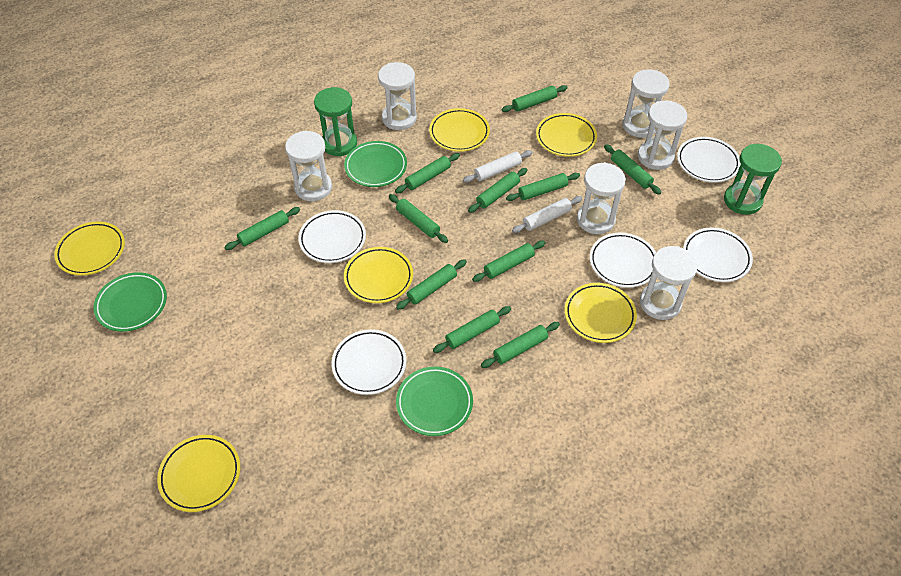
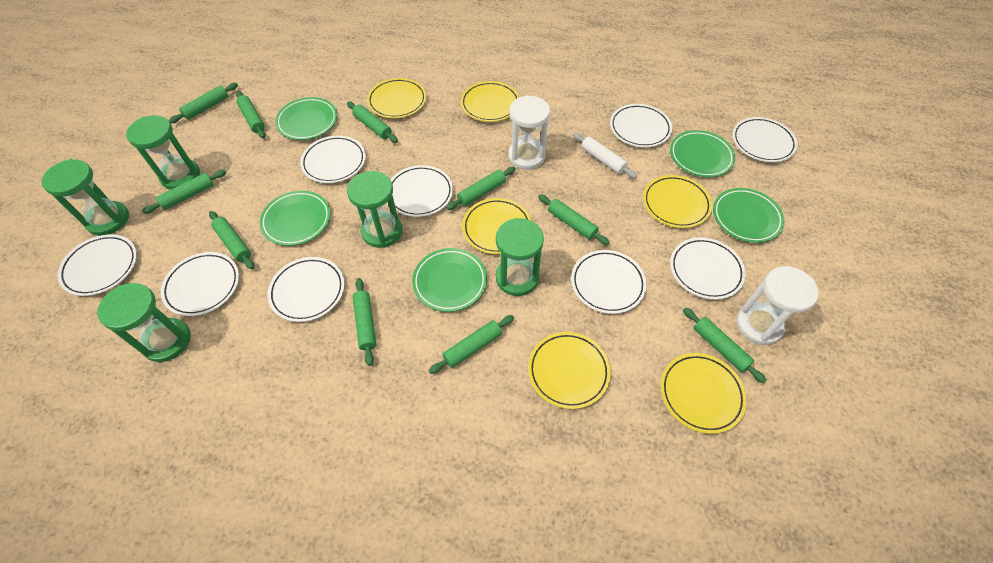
green hourglass: 2 -> 5
green plate: 3 -> 5
green rolling pin: 11 -> 10
white hourglass: 6 -> 2
white plate: 5 -> 9
white rolling pin: 2 -> 1

